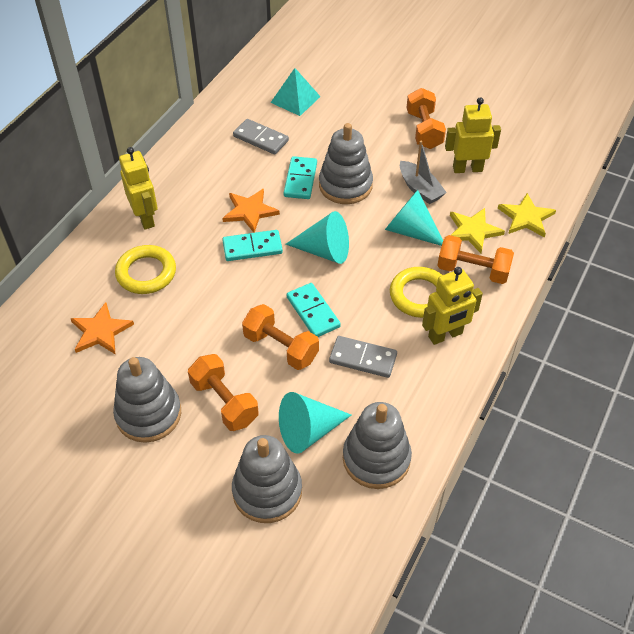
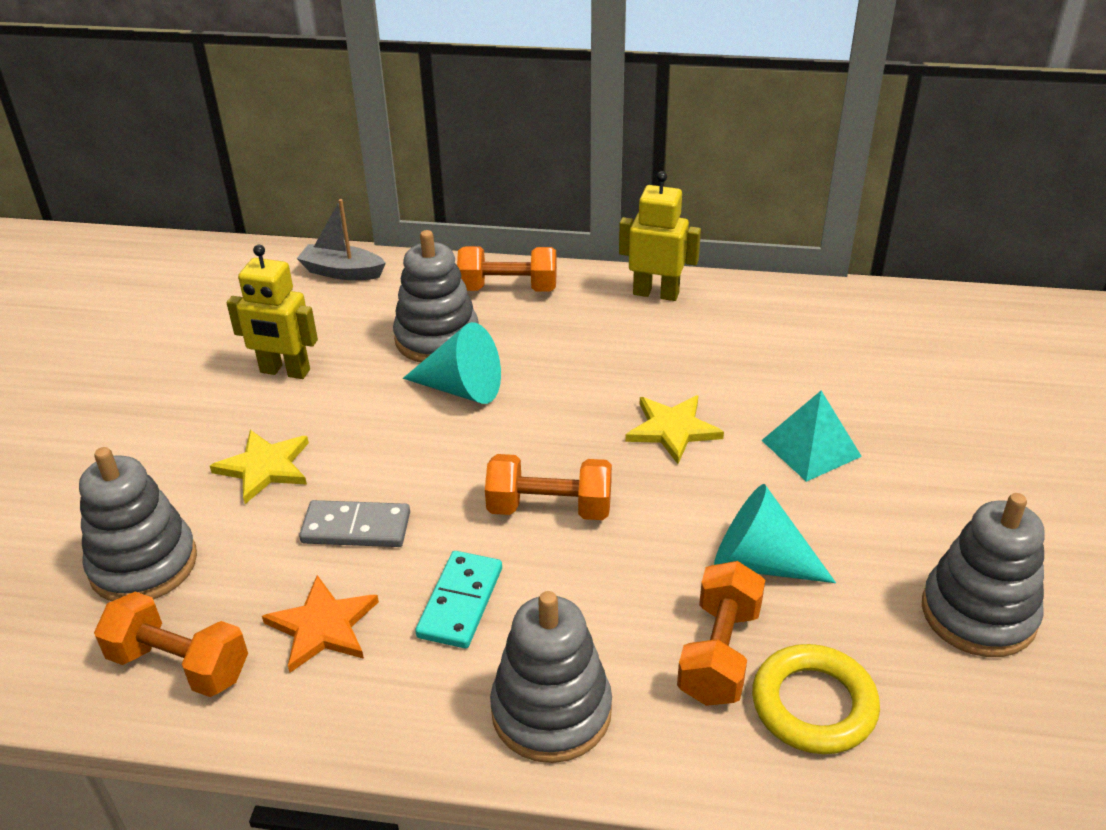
grey domino: 2 -> 1
orange star: 2 -> 1
turquoise cone: 3 -> 2
turquoise domino: 3 -> 1
yellow ring: 2 -> 1
yellow robot: 3 -> 2

